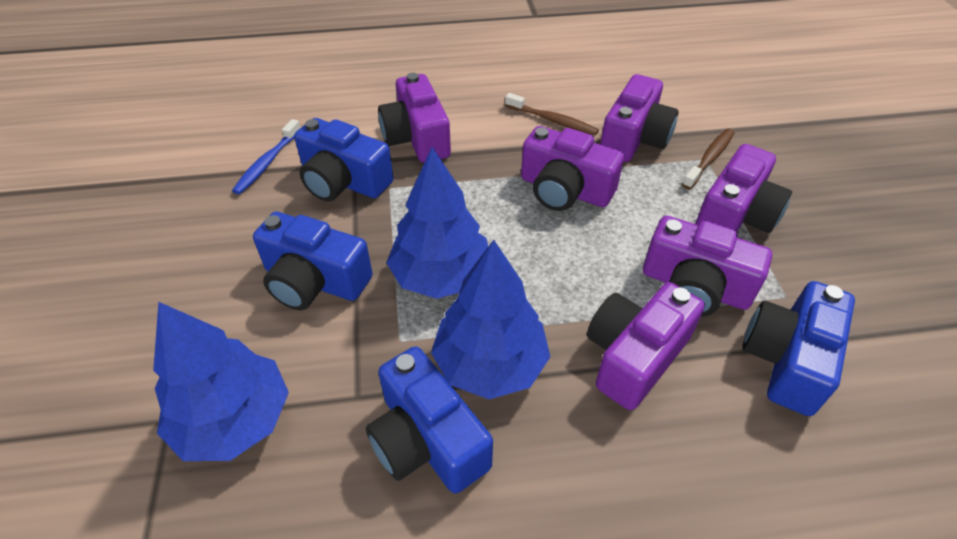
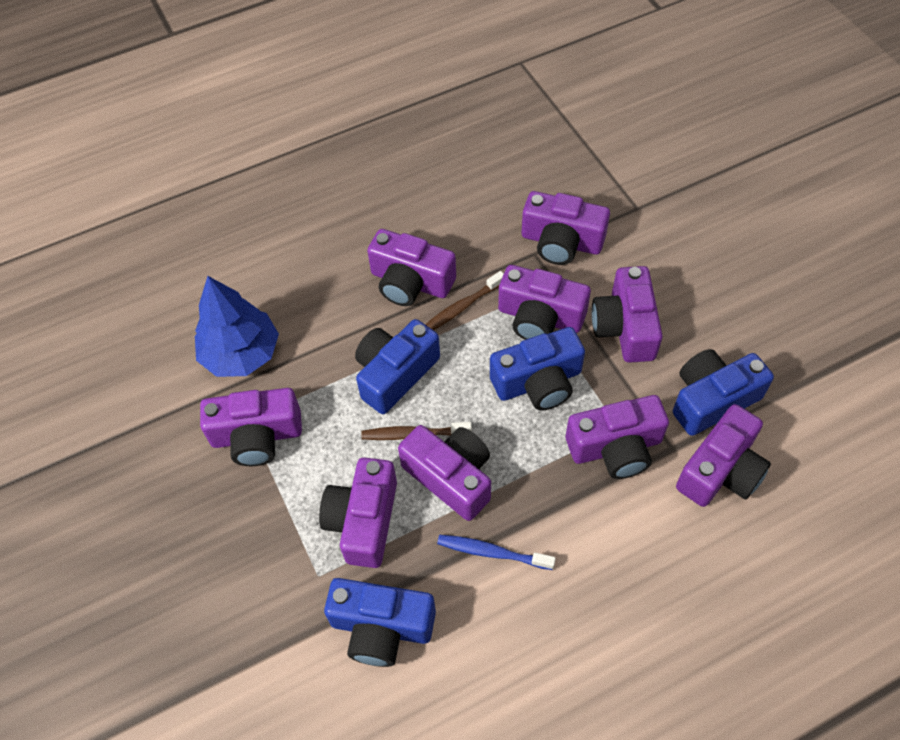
blue tree: 3 -> 1
purple camera: 6 -> 9

